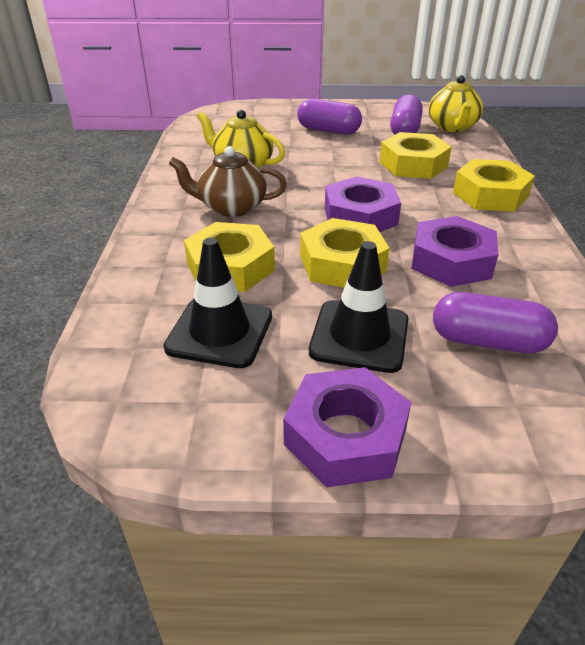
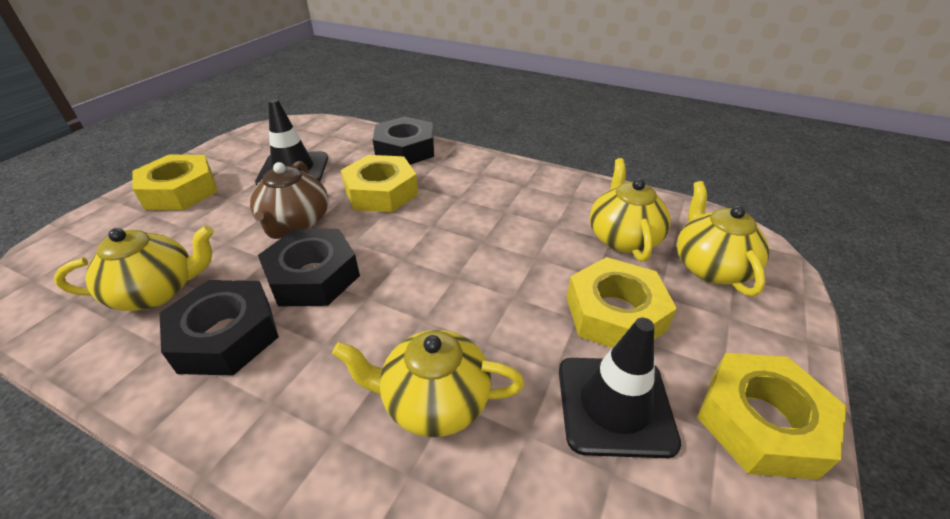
black nut: 0 -> 3
purple capsule: 3 -> 0
purple nut: 3 -> 0
yellow teapot: 2 -> 4

